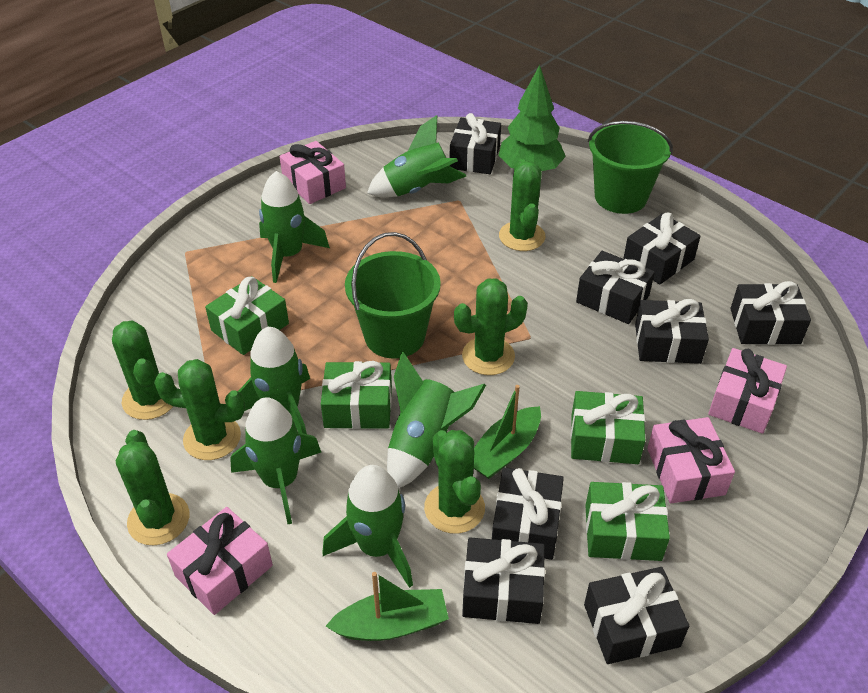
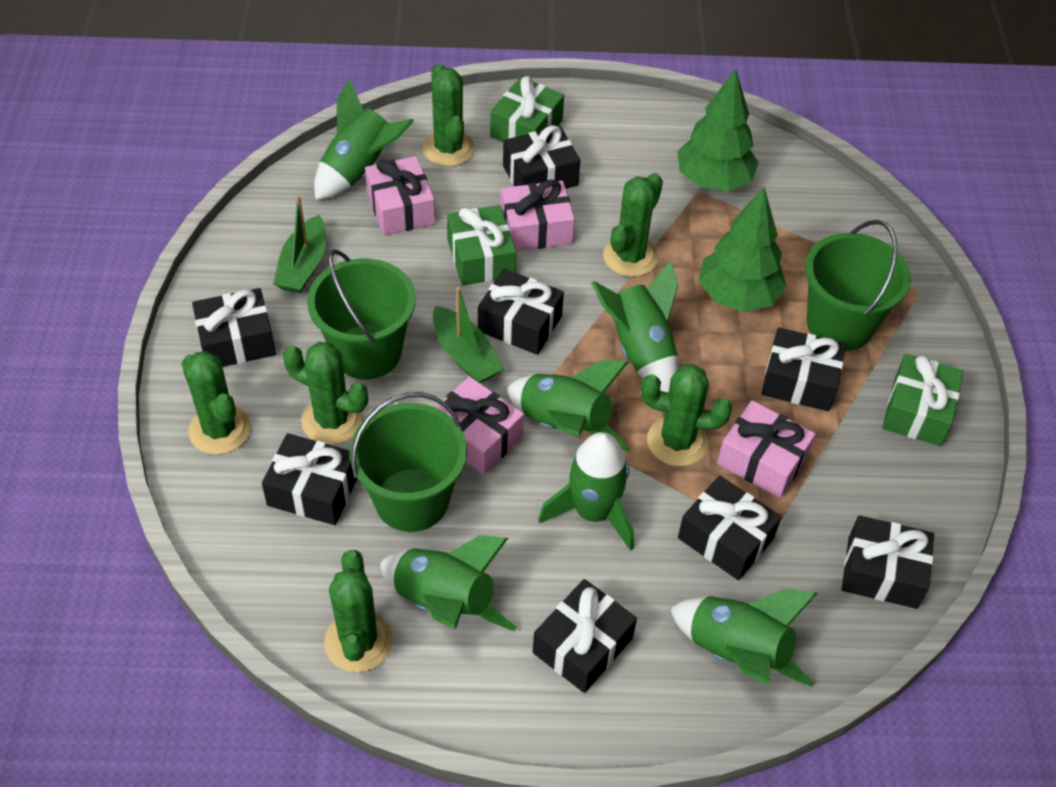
green bucket: 2 -> 3
green gift: 4 -> 3
green tree: 1 -> 2

